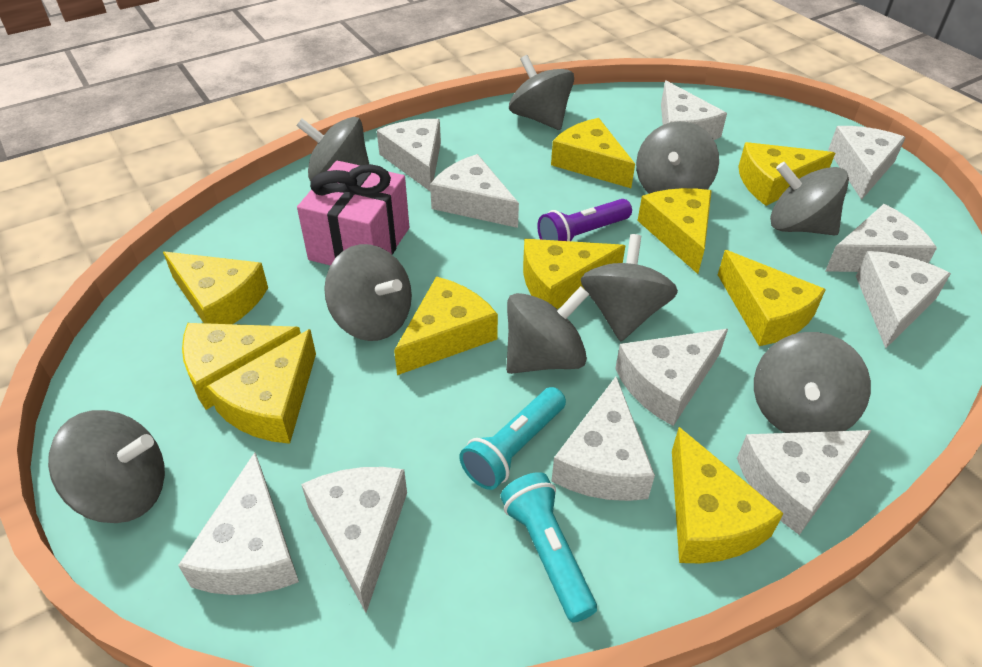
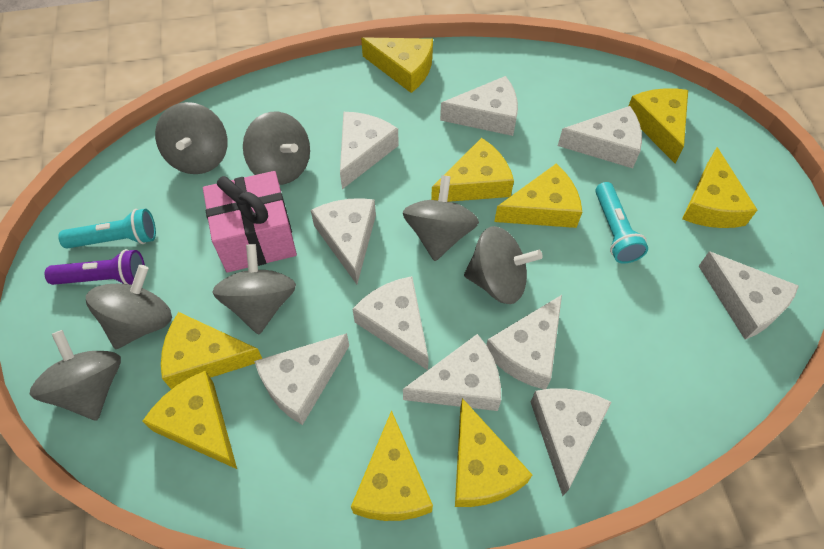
grey spinning top: 9 -> 7
white cheese: 11 -> 10
yellow cheese: 10 -> 9

